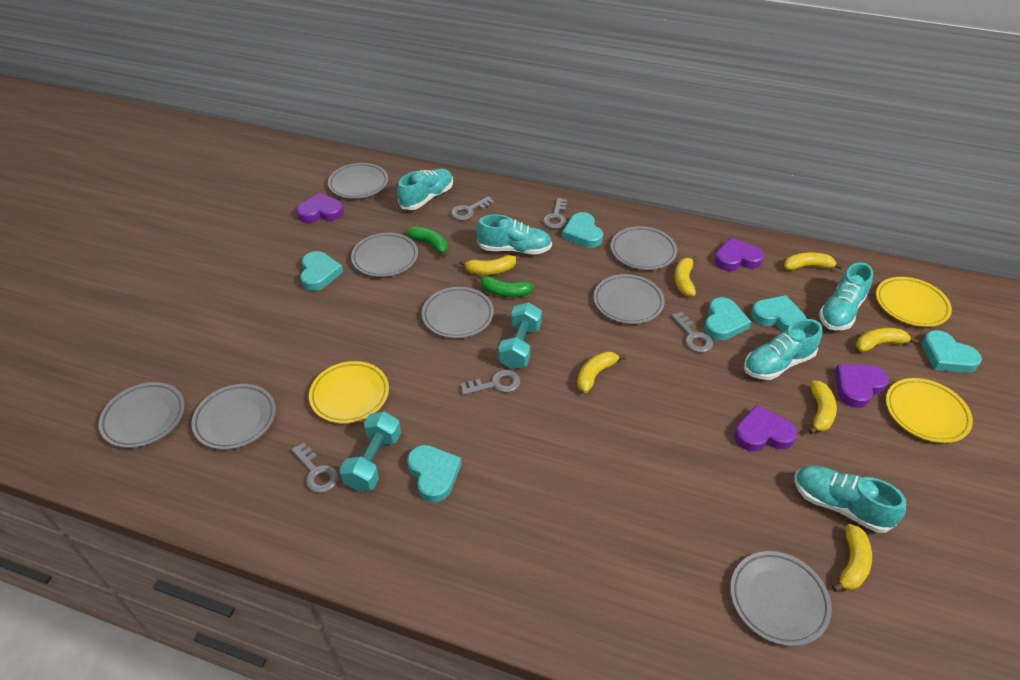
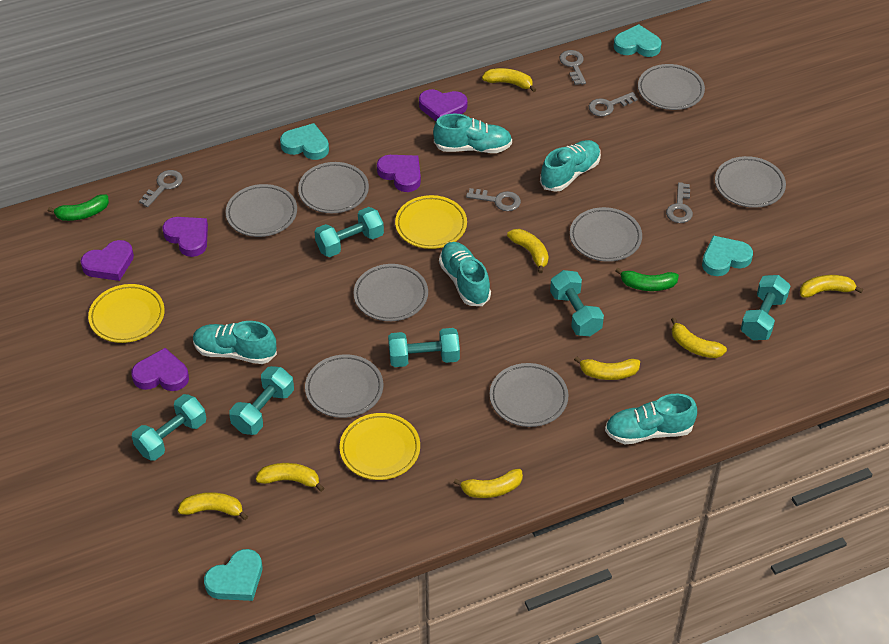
purple heart: 4 -> 5
turquoise dumbbell: 2 -> 6
turquoise heart: 6 -> 4
yellow banana: 7 -> 8

